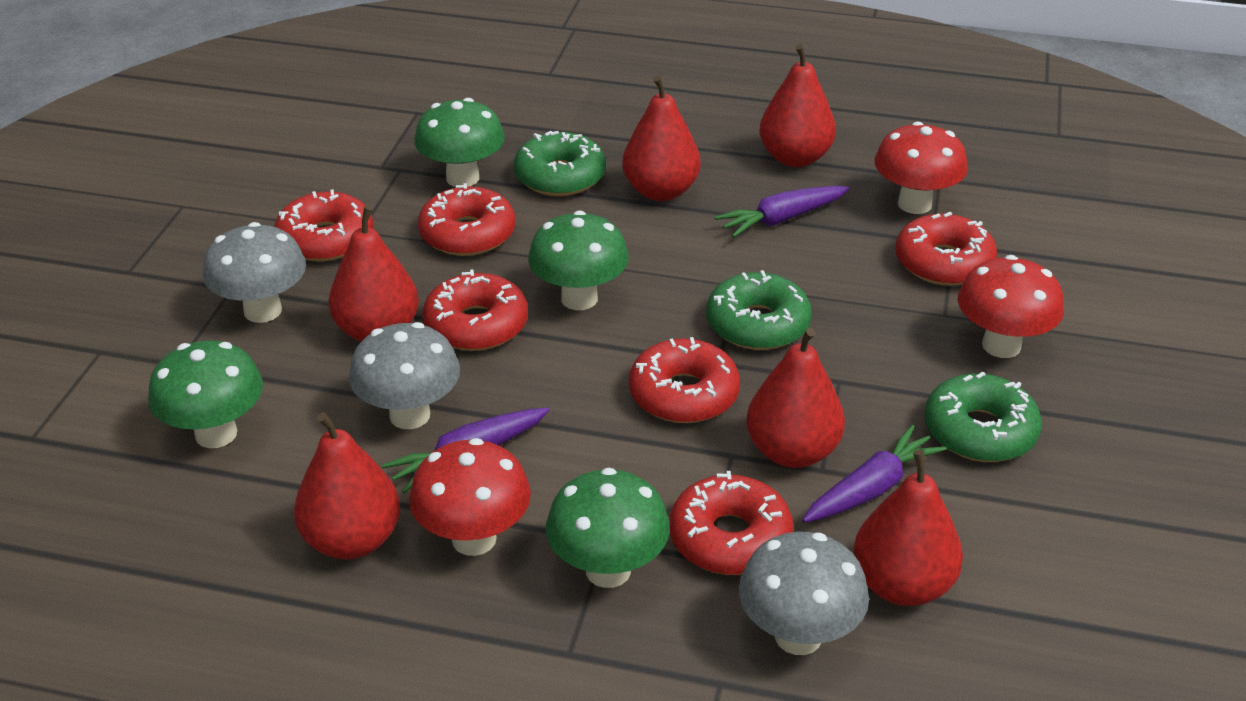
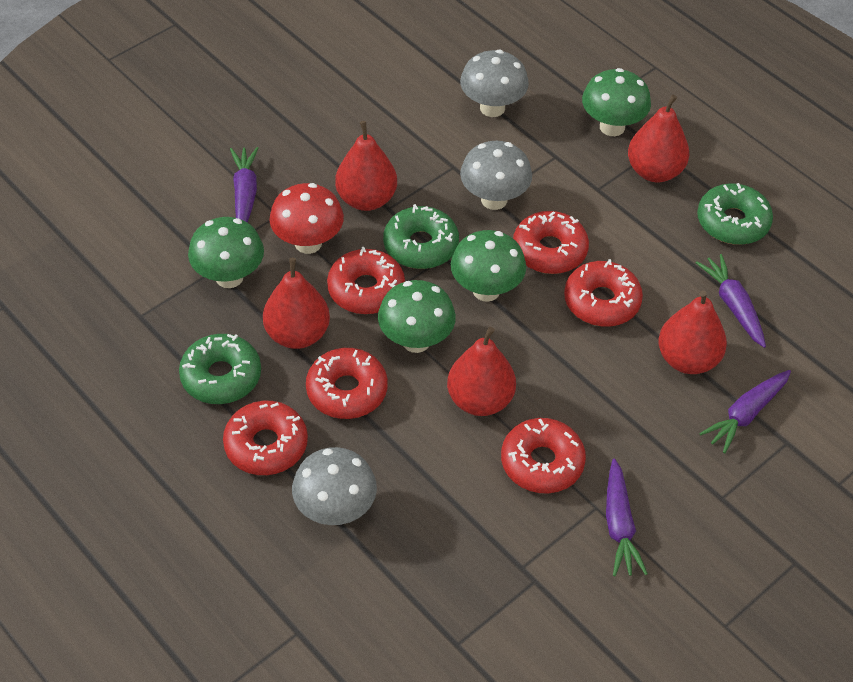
purple carrot: 3 -> 4
red mushroom: 3 -> 1
red pear: 6 -> 5

